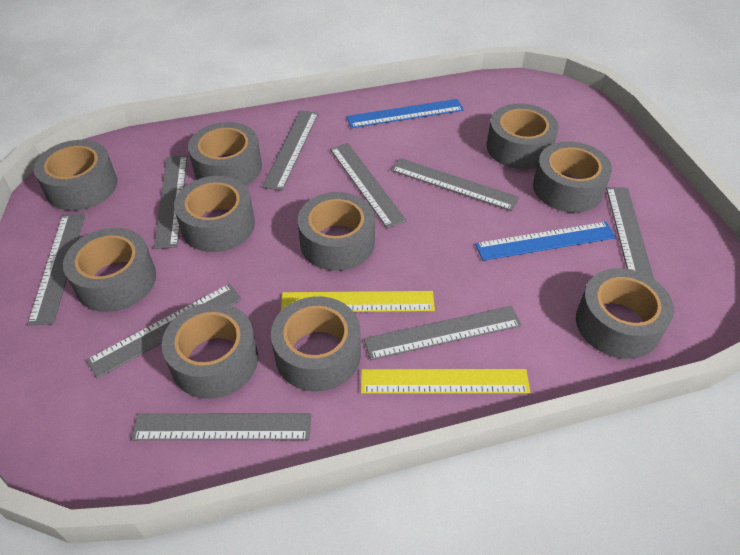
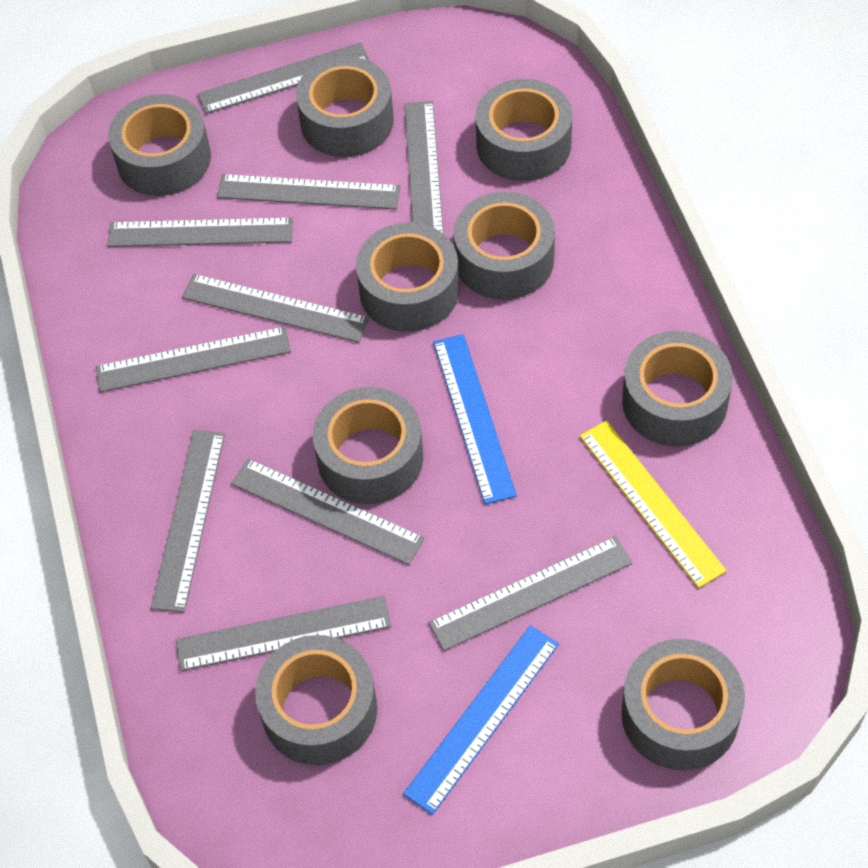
grey ruler: 9 -> 10
grey tape: 10 -> 9
yellow ruler: 2 -> 1

